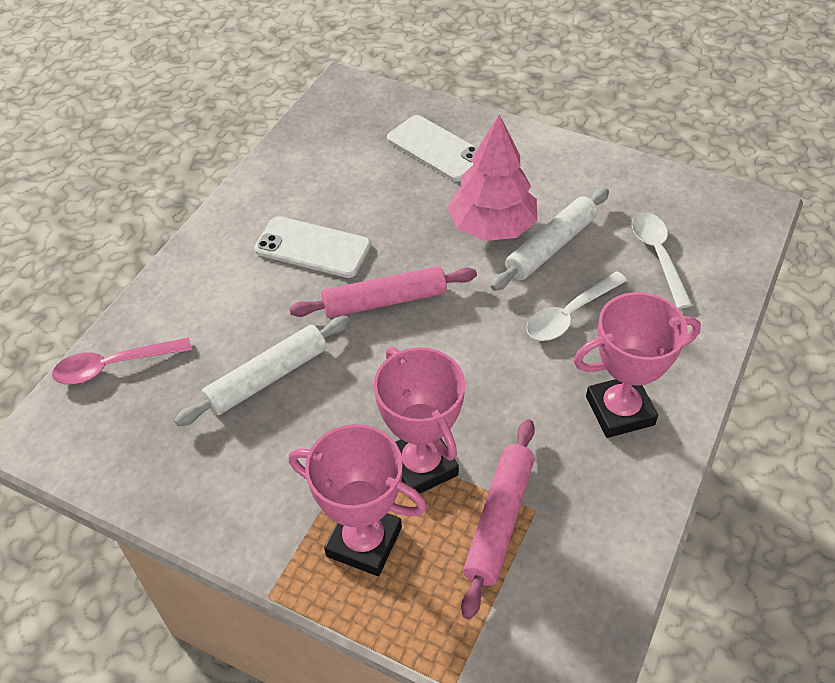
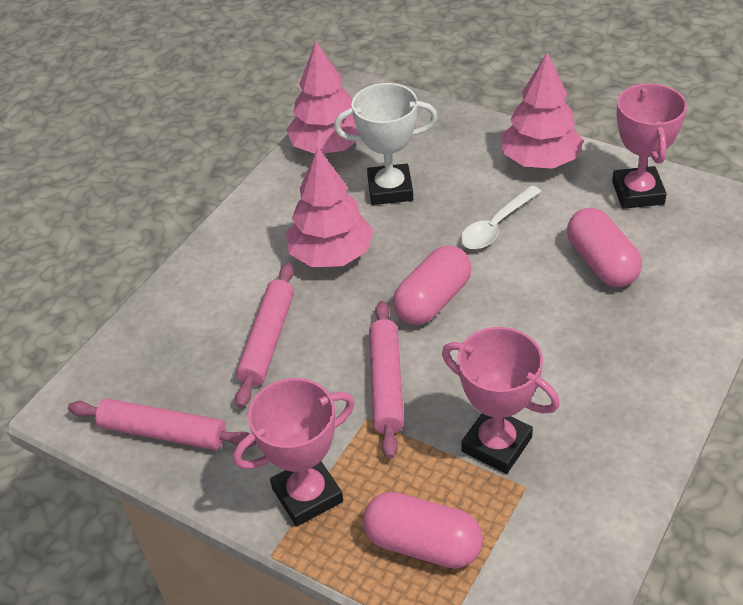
pink capsule: 0 -> 3
pink rolling pin: 2 -> 3
pink spoon: 1 -> 0
pink tree: 1 -> 3
white phone: 2 -> 0
white rolling pin: 2 -> 0
white spoon: 2 -> 1
white trophy: 0 -> 1

